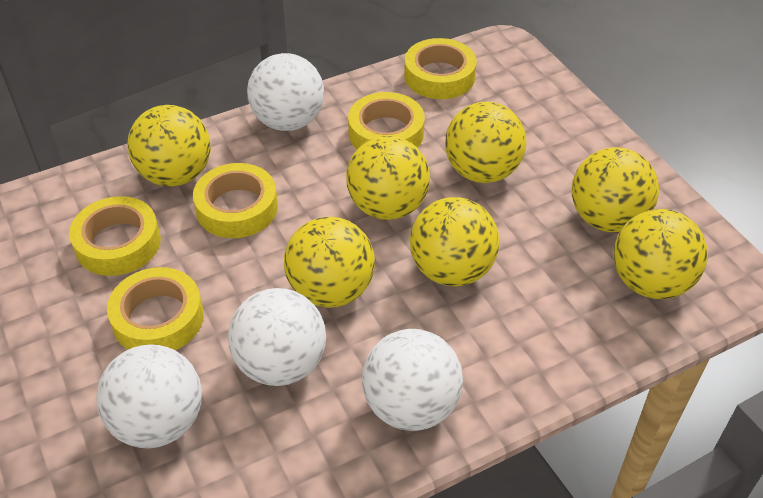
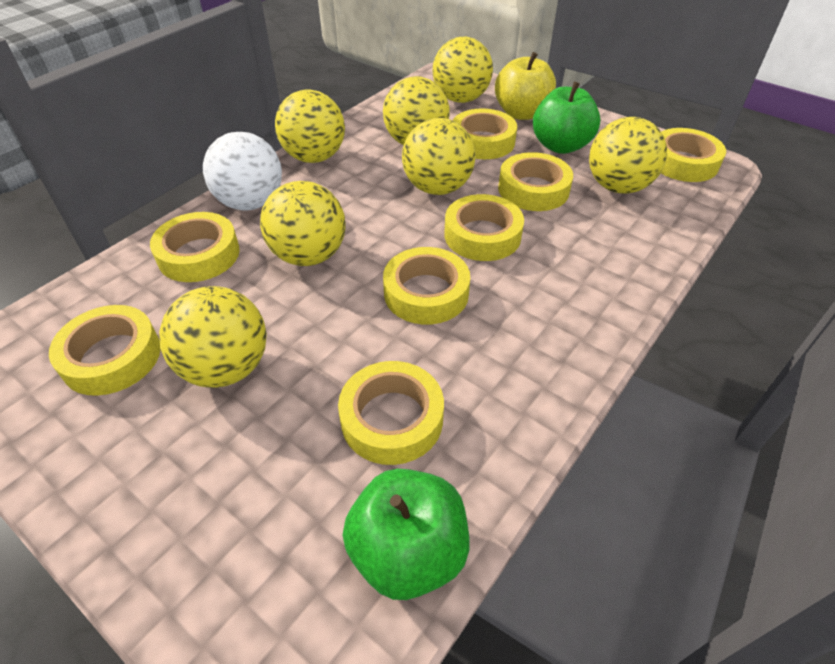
green apple: 0 -> 2
white ball: 4 -> 1
yellow apple: 0 -> 1
yellow tape: 5 -> 8

